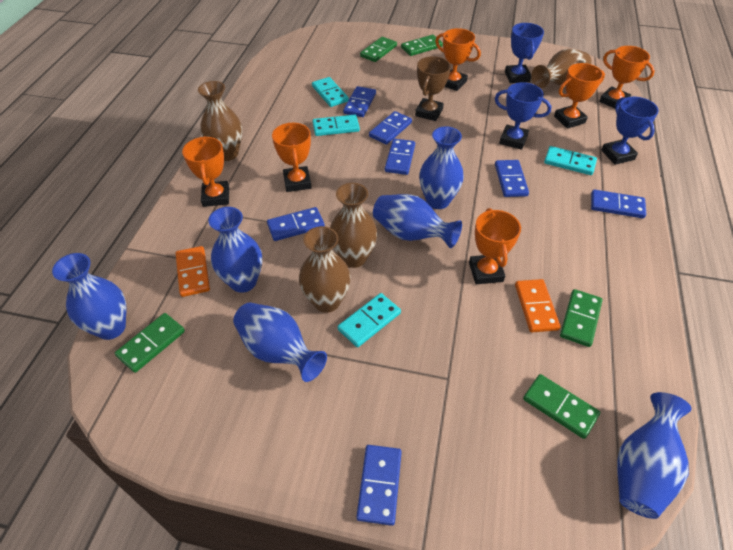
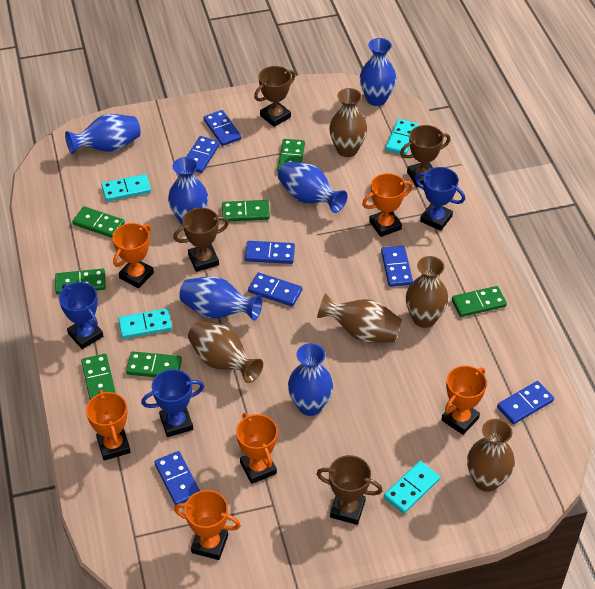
brown trophy: 1 -> 4
brown vase: 4 -> 5
green domino: 5 -> 7
orange domino: 2 -> 0

